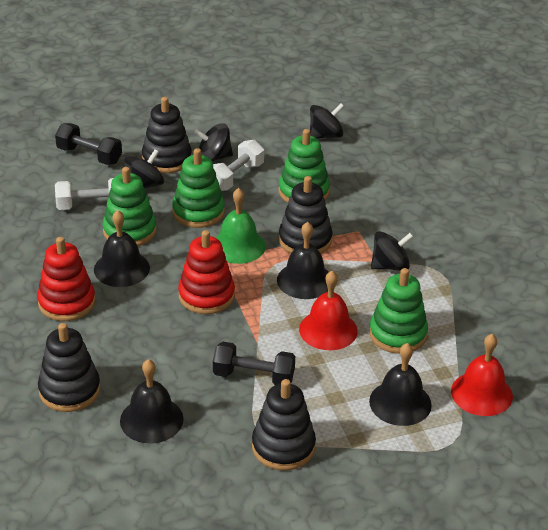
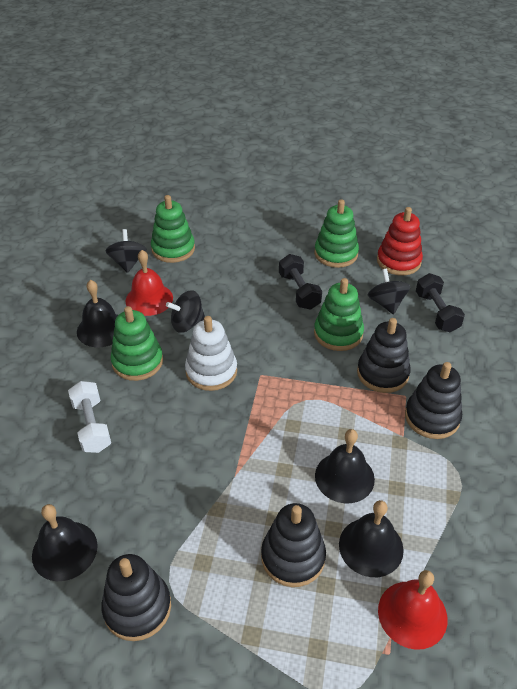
black spinning top: 4 -> 3
green bell: 1 -> 0
red stacking toy: 2 -> 1
white dumbbell: 2 -> 1
white stacking toy: 0 -> 1

